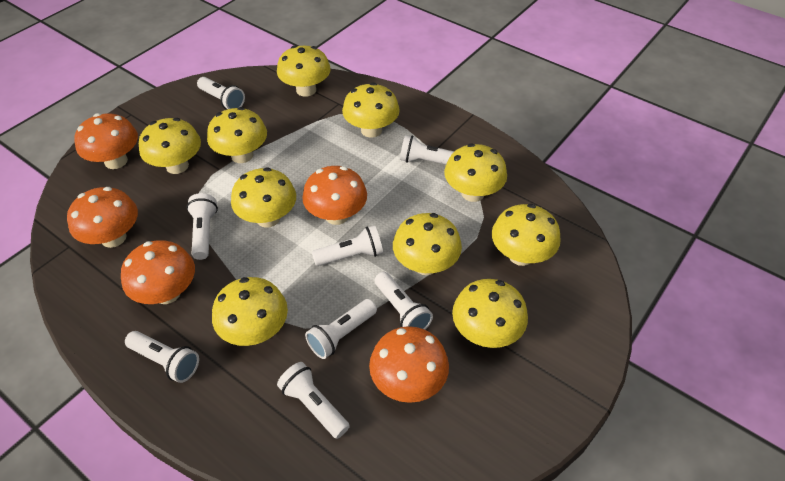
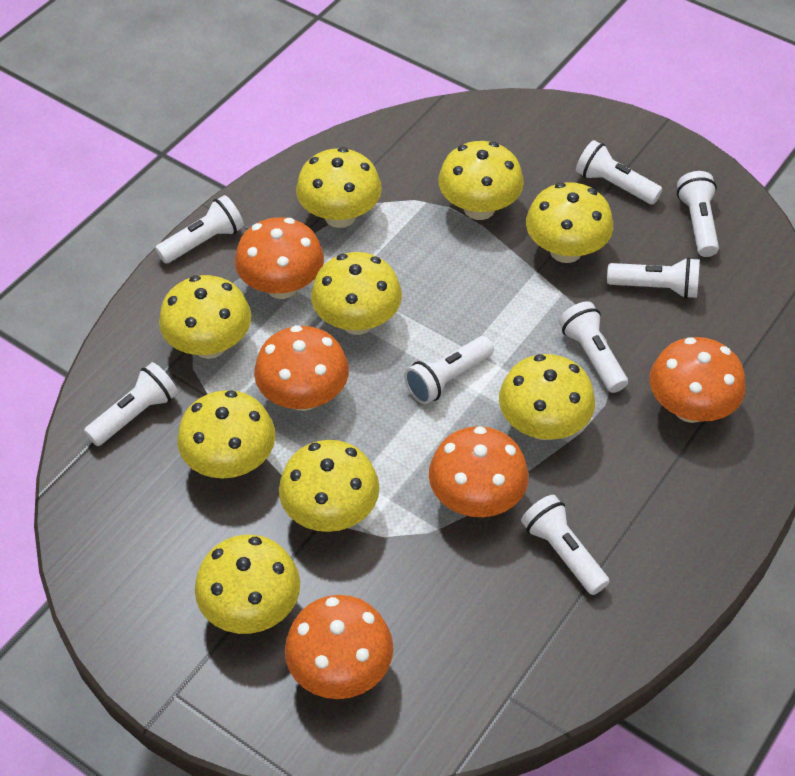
yellow mushroom: 10 -> 9

